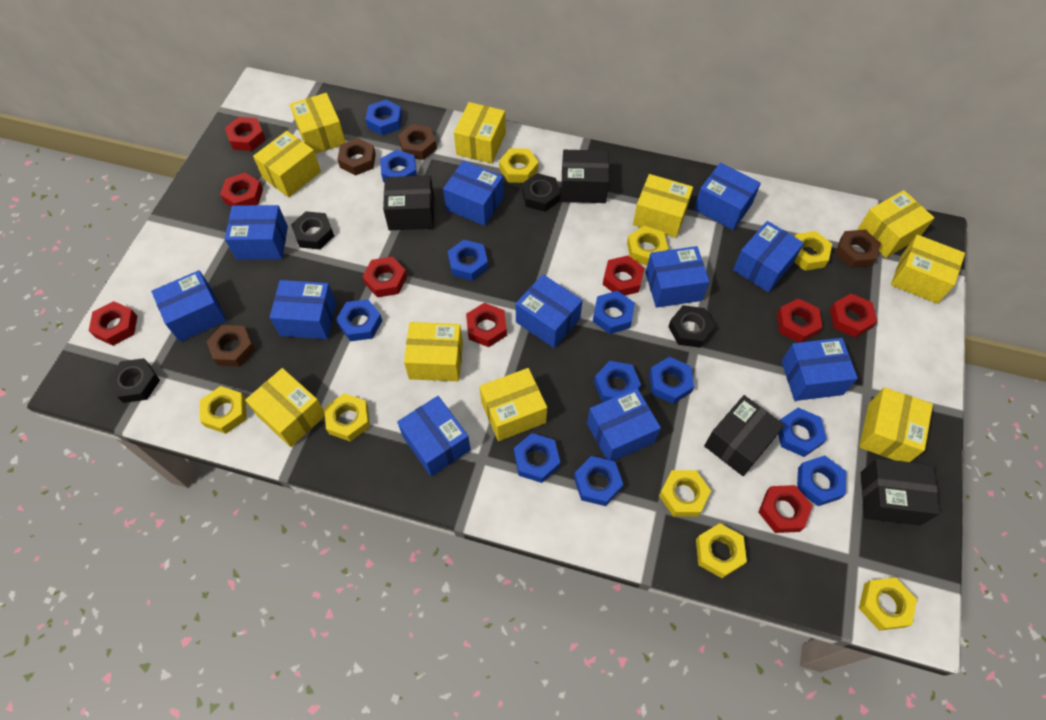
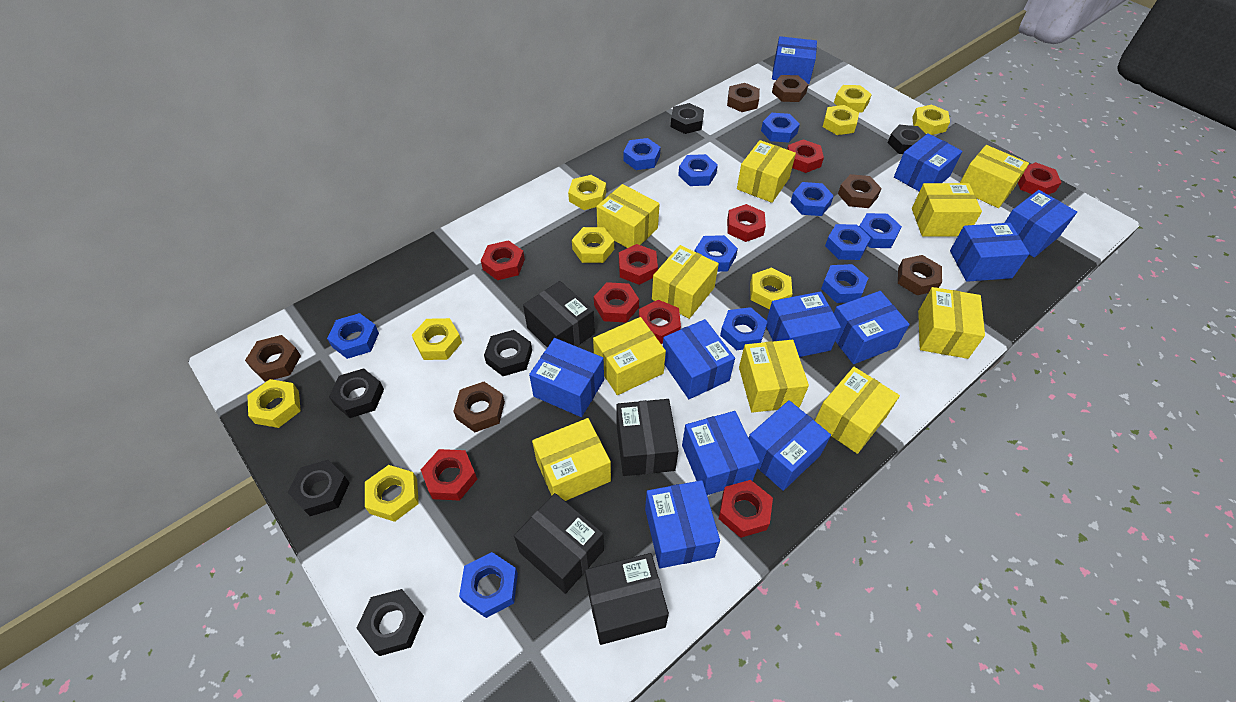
black nut: 4 -> 6
brown nut: 4 -> 6
yellow nut: 8 -> 9

